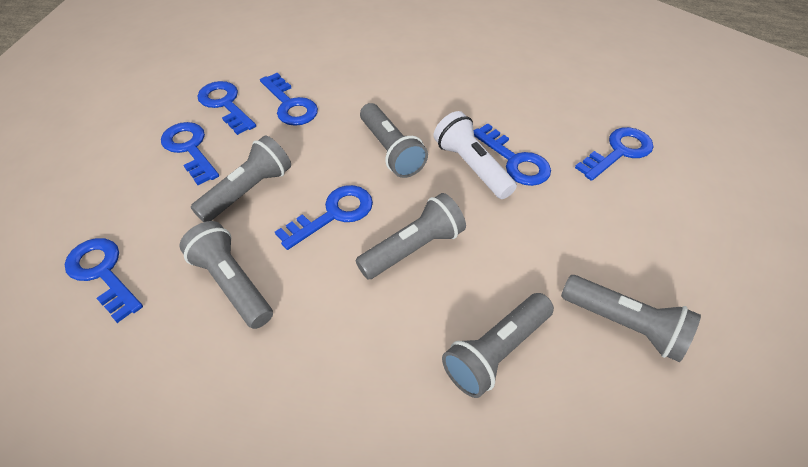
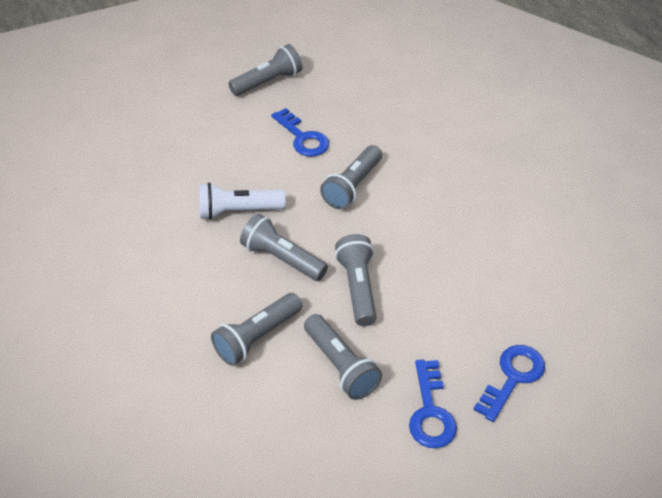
blue key: 7 -> 3

